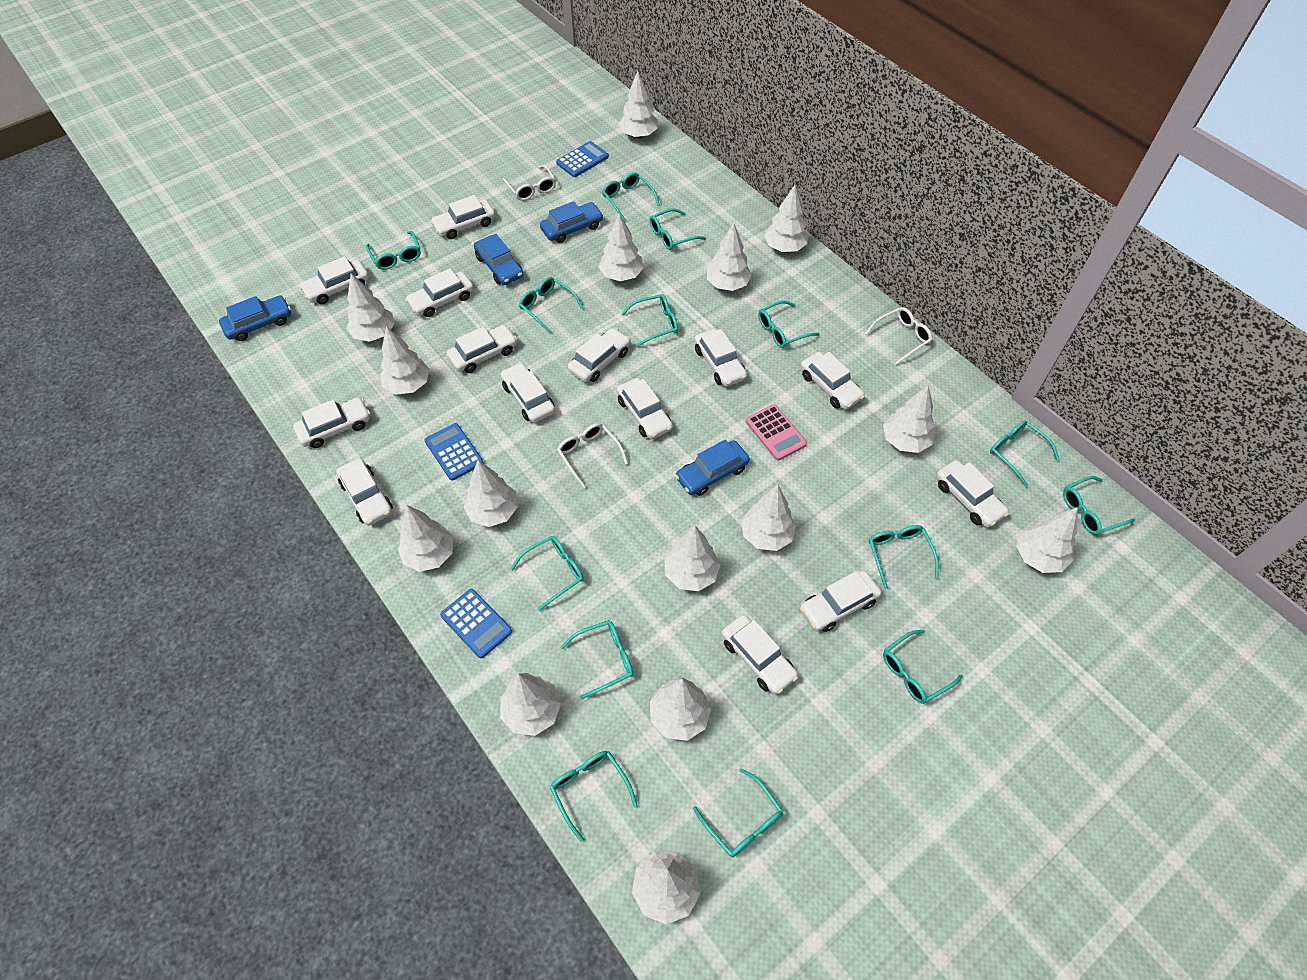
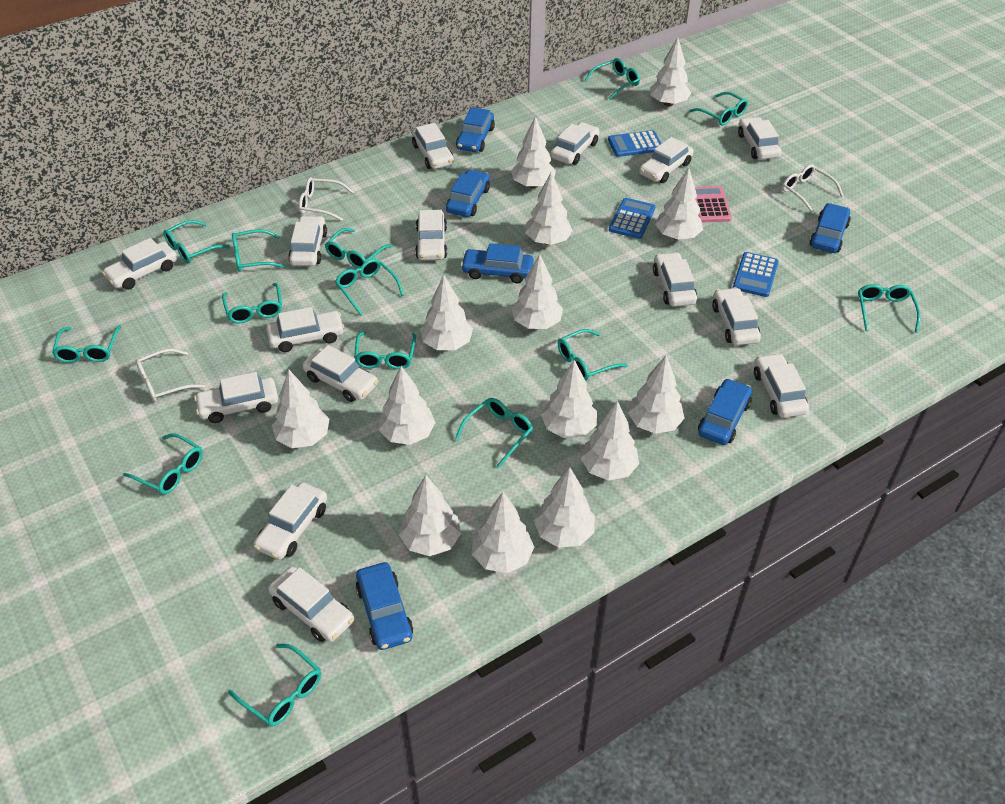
blue car: 4 -> 6
white car: 14 -> 15
white tree: 15 -> 14

